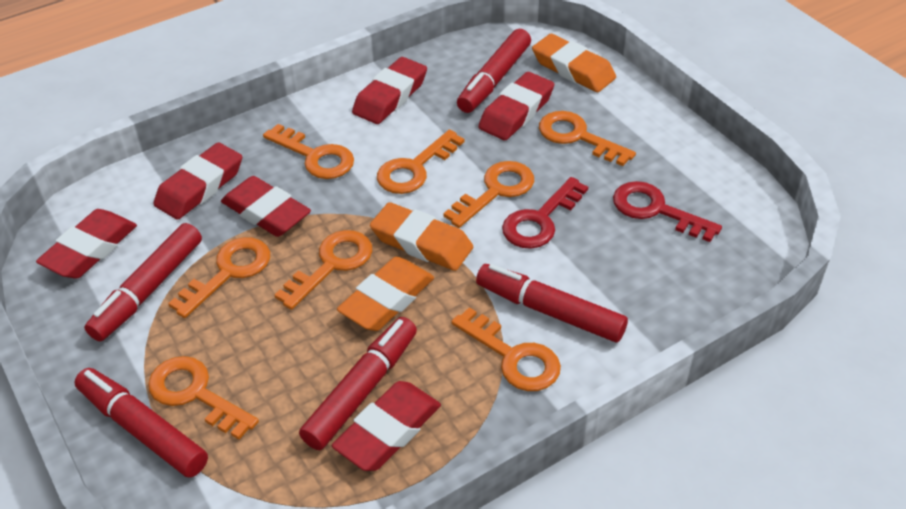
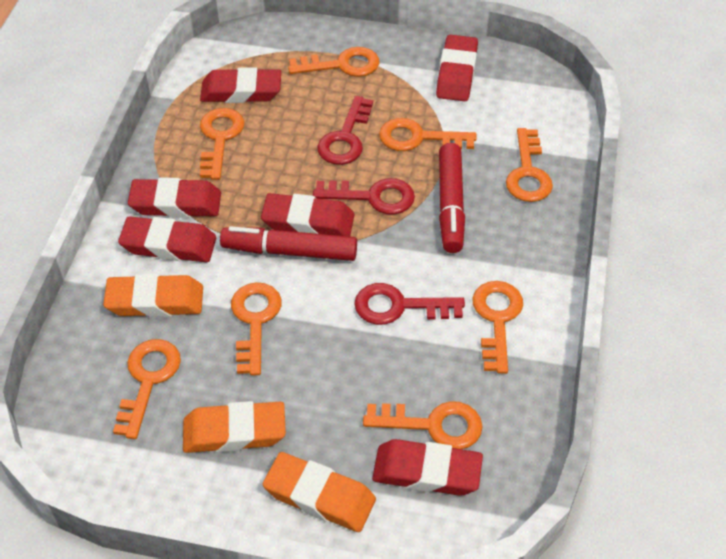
red key: 2 -> 3
red marker: 5 -> 2

